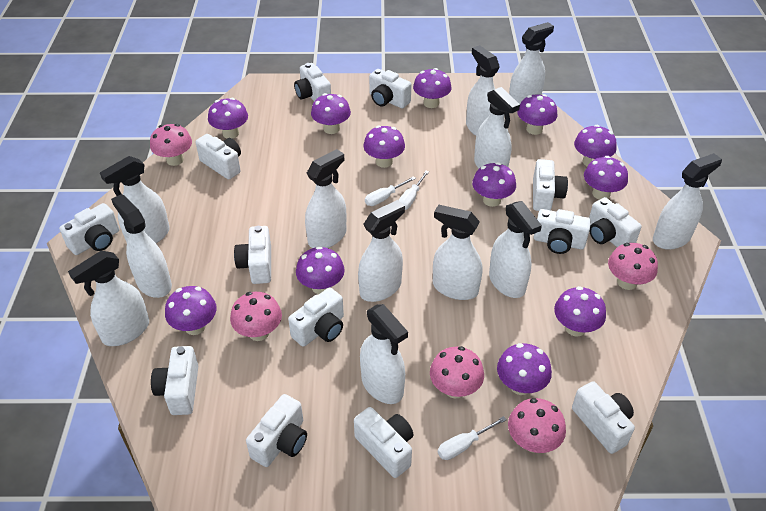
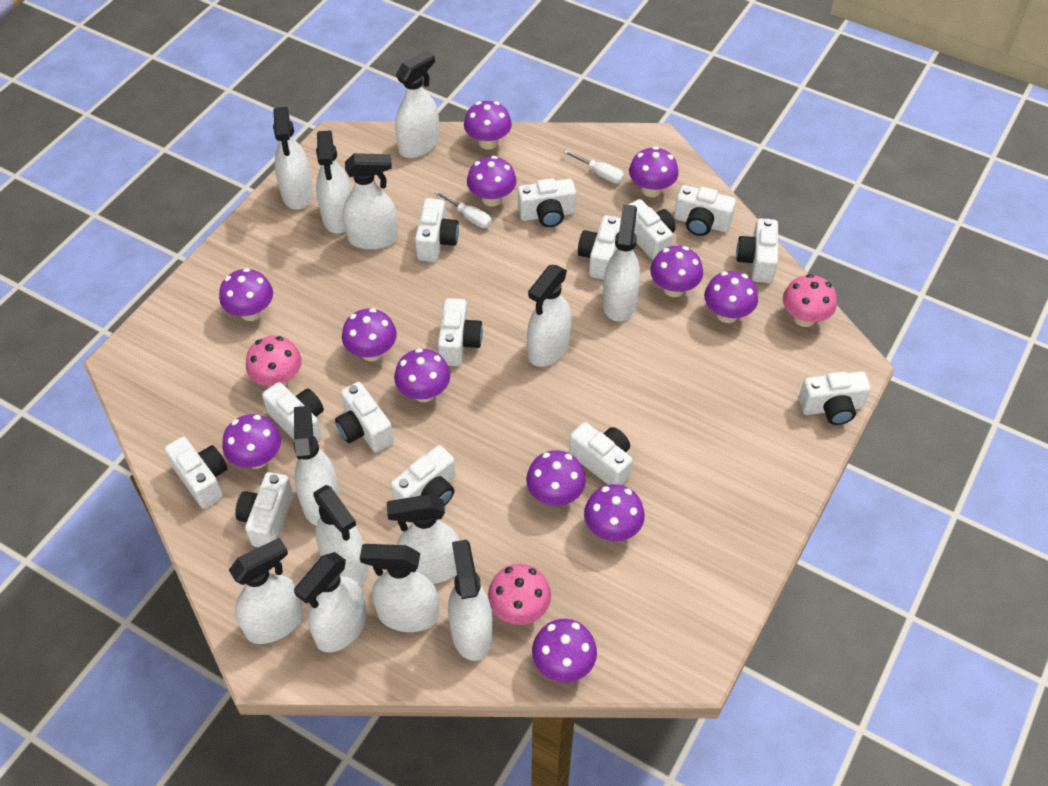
pink mushroom: 5 -> 3
white camera: 13 -> 14
white screwdriver: 3 -> 2
white spray bottle: 12 -> 13

